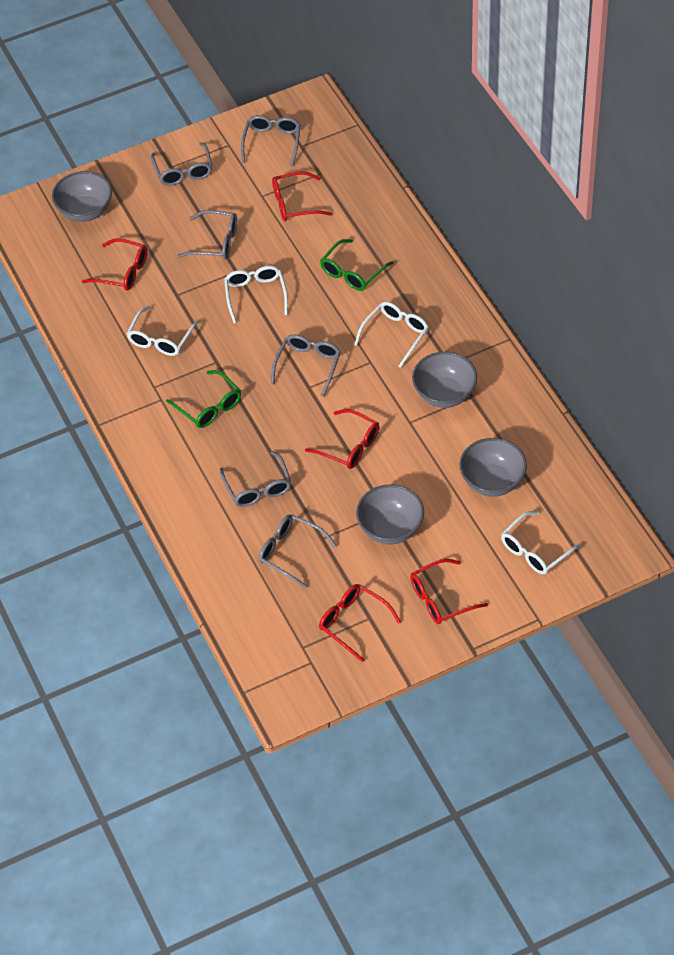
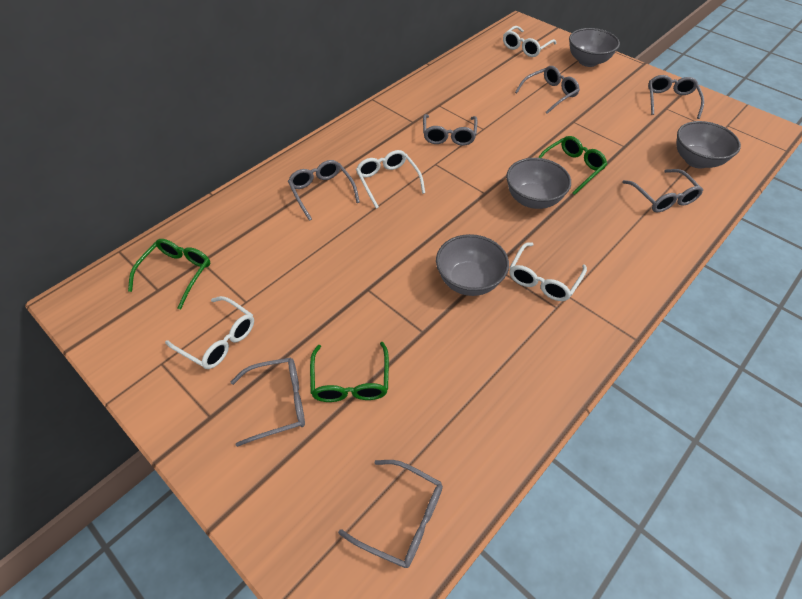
green glasses: 2 -> 3
grey glasses: 6 -> 7
red glasses: 5 -> 0

